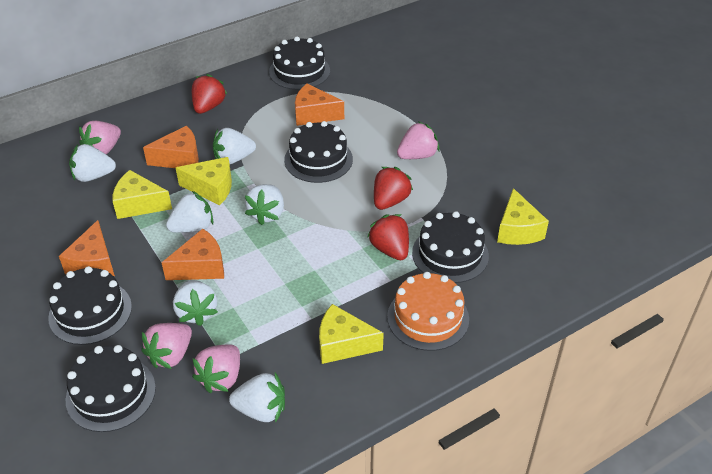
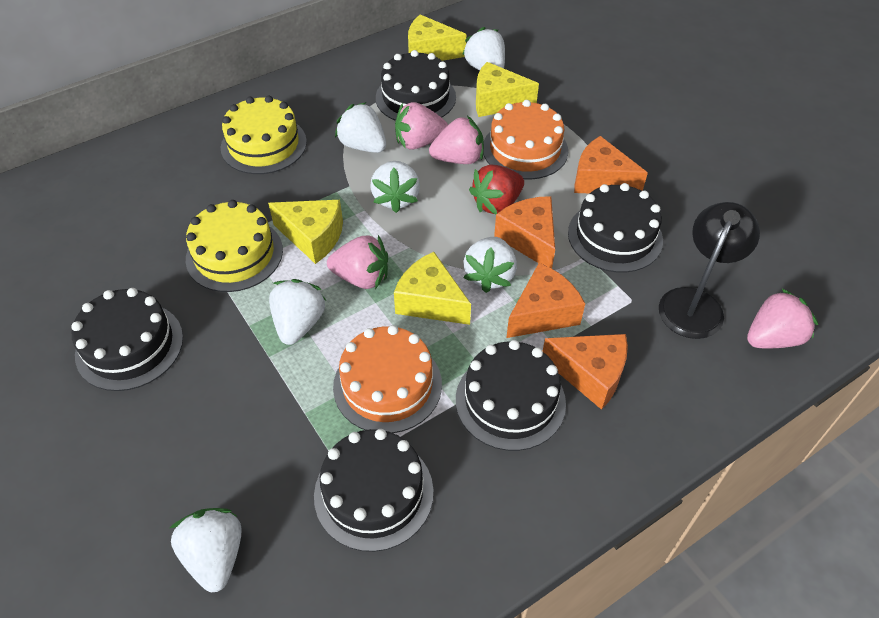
black lamp: 0 -> 1
orange cake: 1 -> 2
red strawberry: 3 -> 1
yellow cake: 0 -> 2

